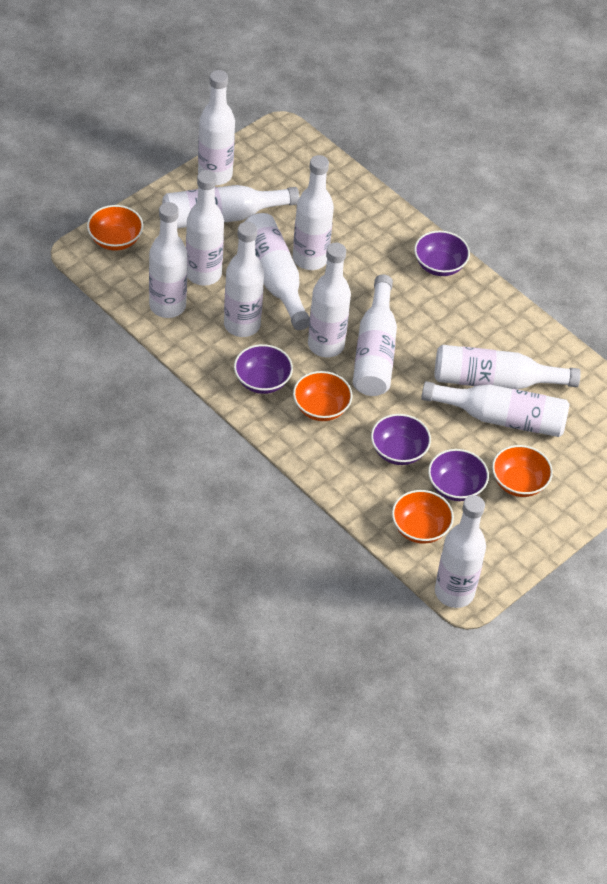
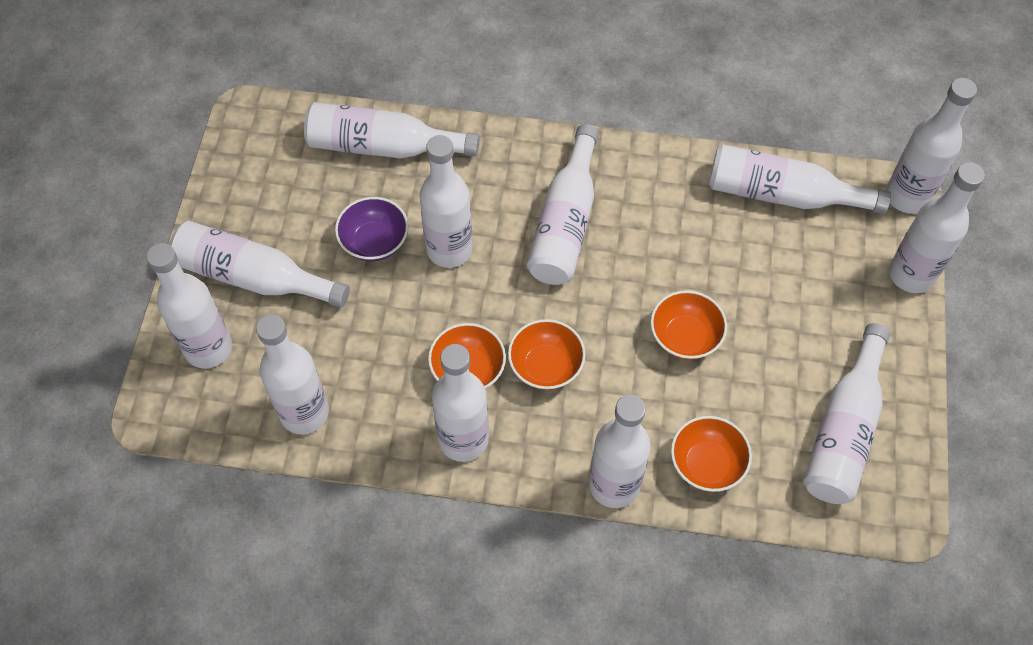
purple bowl: 4 -> 1

